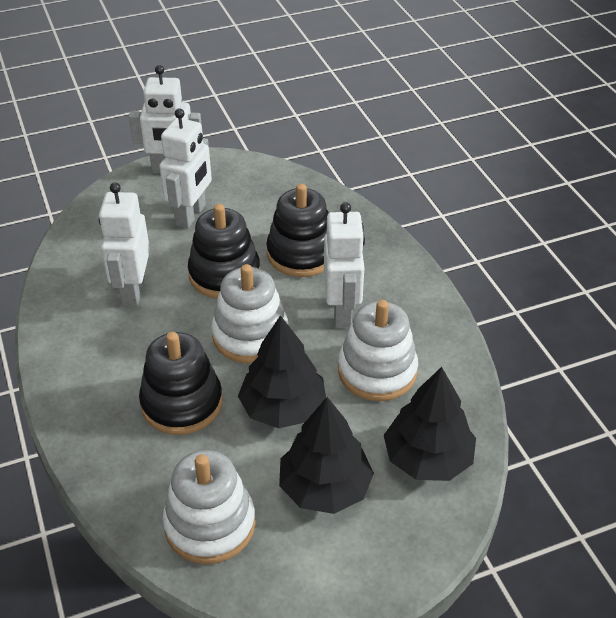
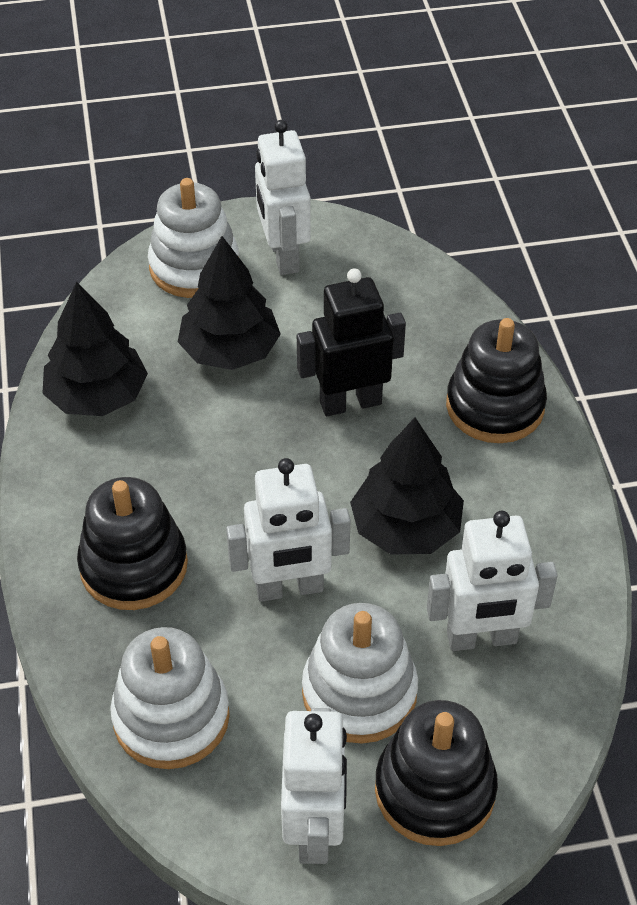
black robot: 0 -> 1

